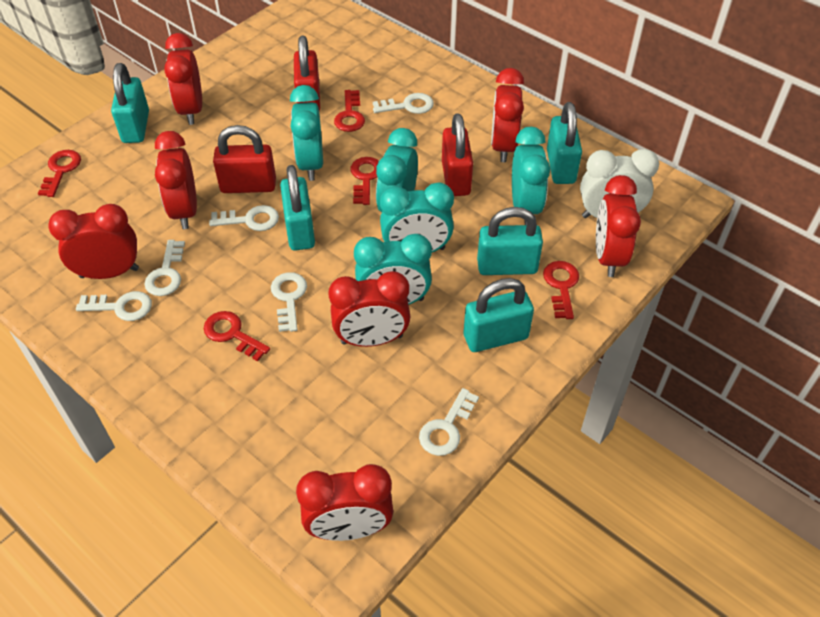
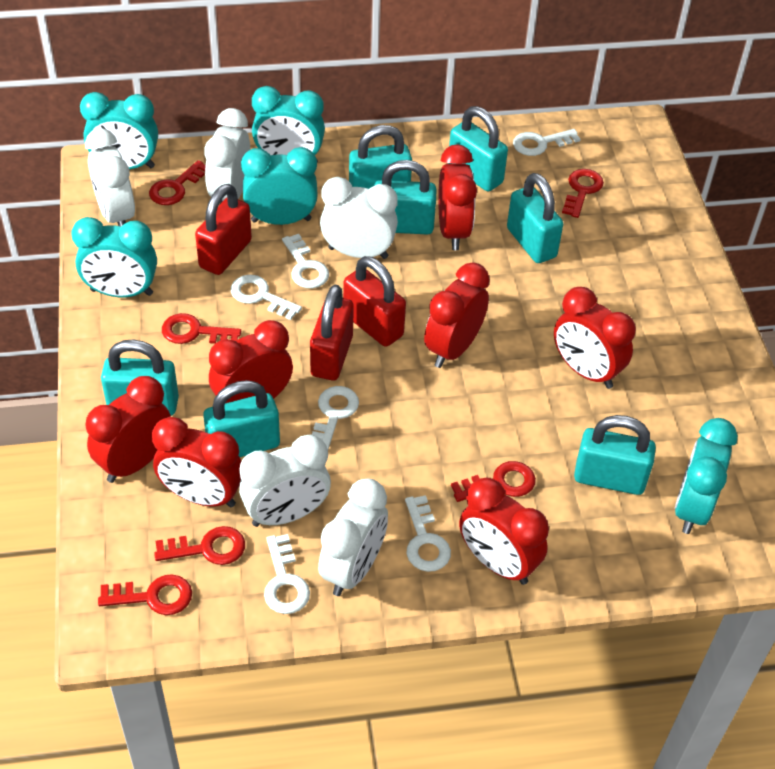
red key: 5 -> 6
turquoise padlock: 5 -> 7
white clock: 1 -> 5

